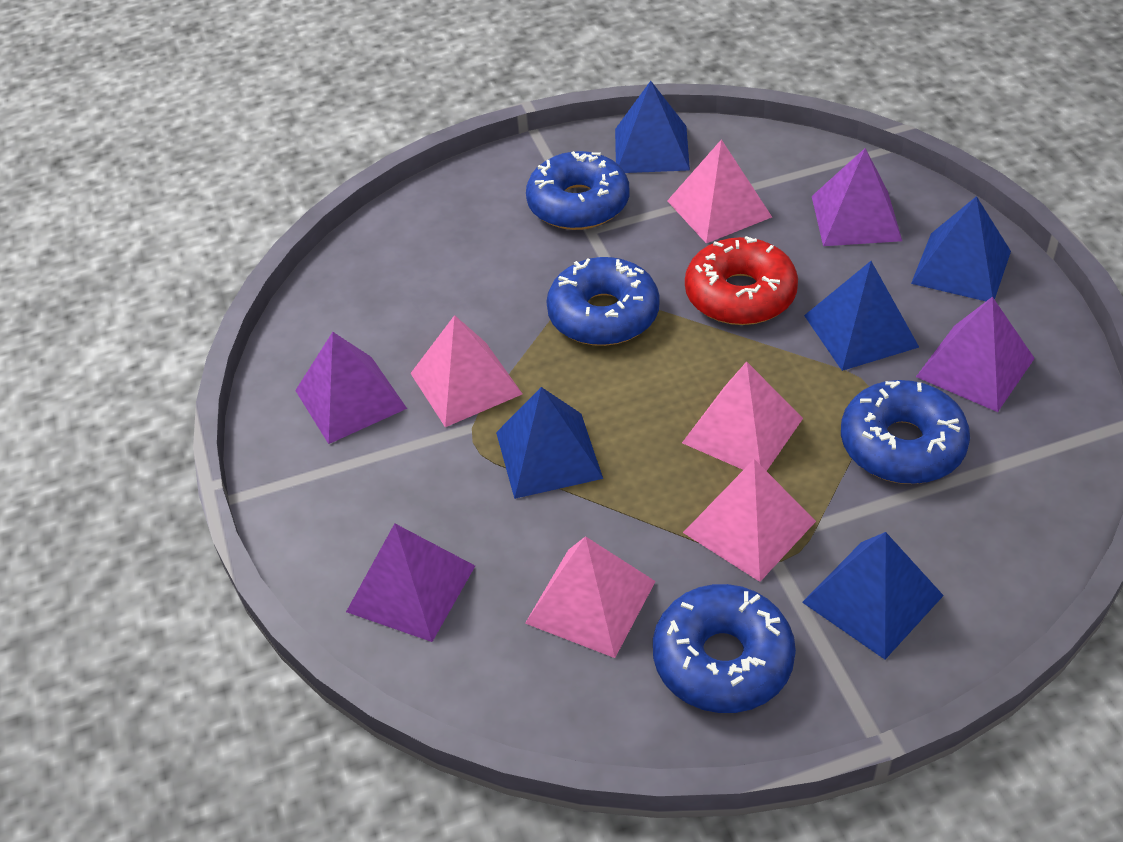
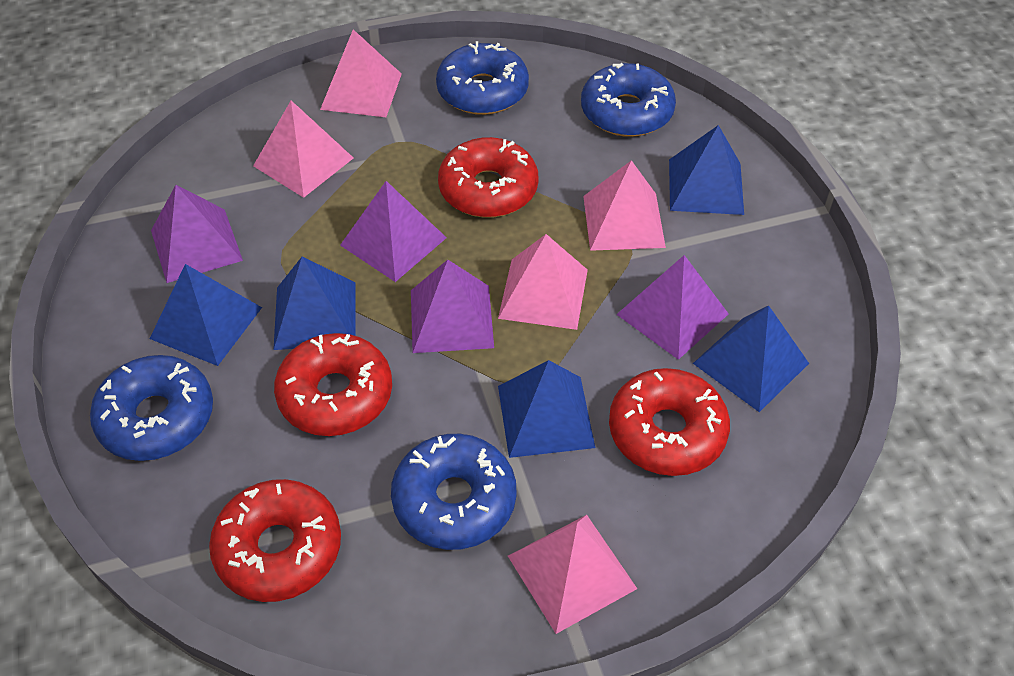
red donut: 1 -> 4

